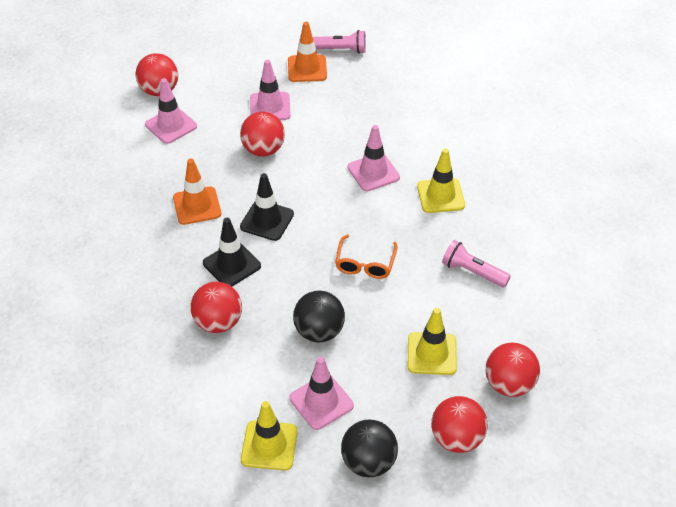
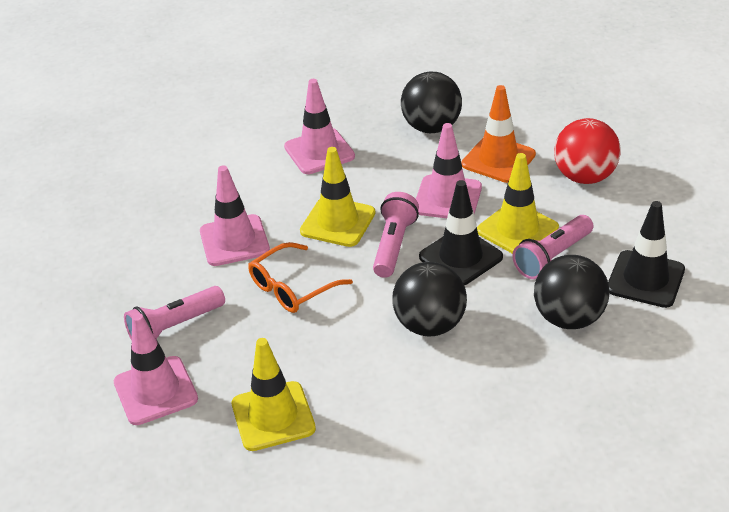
black ball: 2 -> 3
orange traffic cone: 2 -> 1
pink flashlight: 2 -> 3
red ball: 5 -> 1

